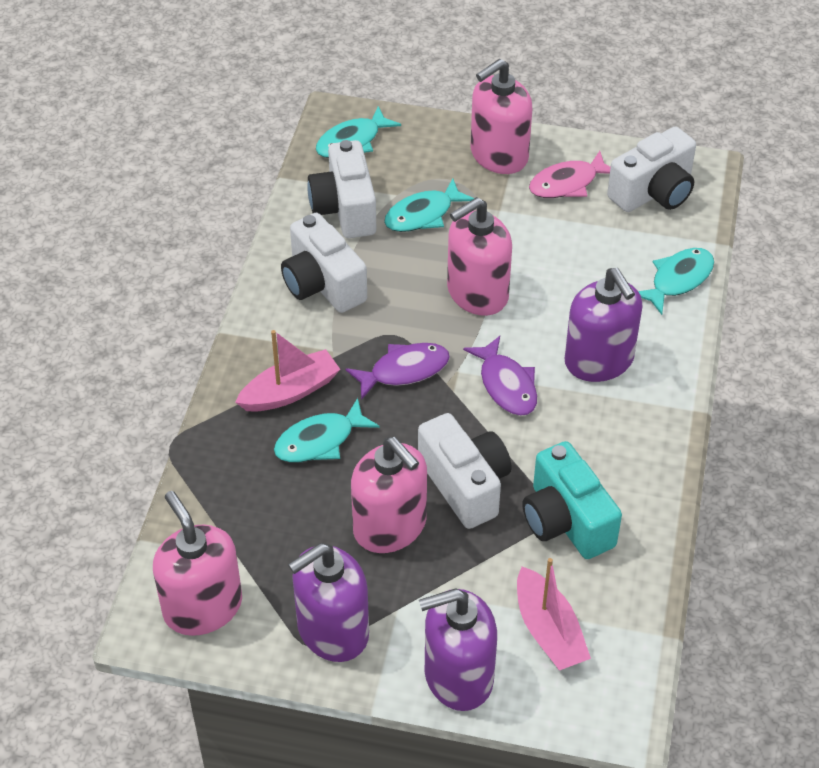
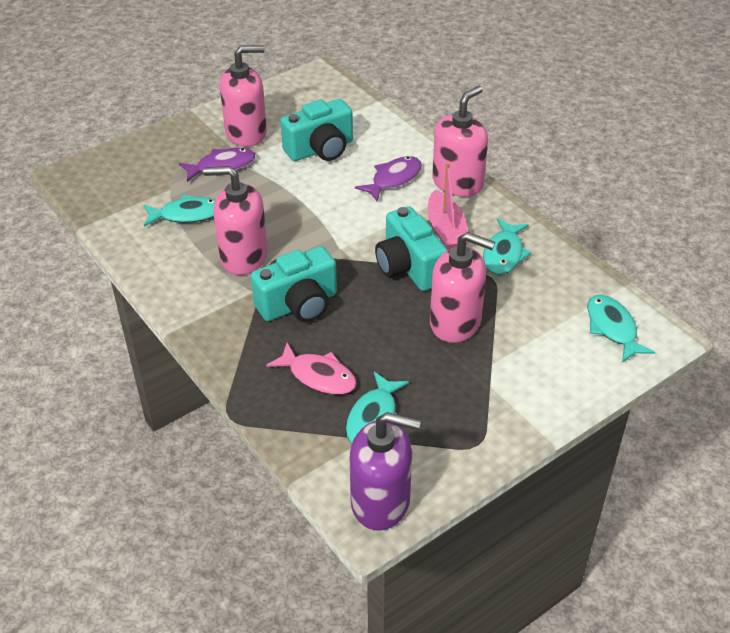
pink boat: 2 -> 1
purple soap dispenser: 3 -> 1
turquoise camera: 1 -> 3
white camera: 4 -> 0

